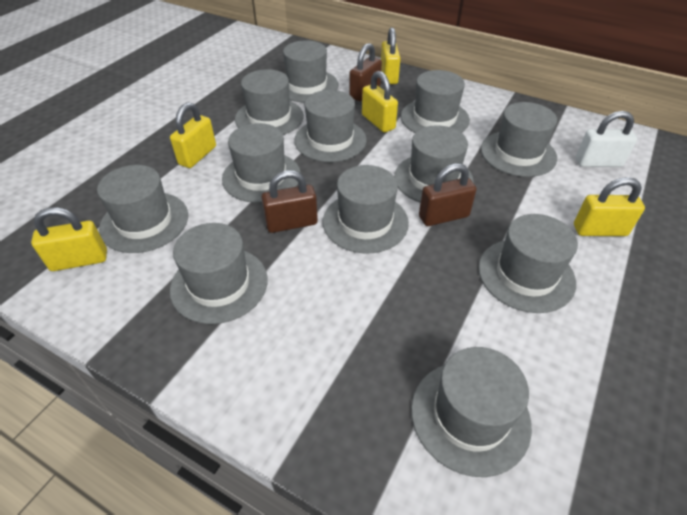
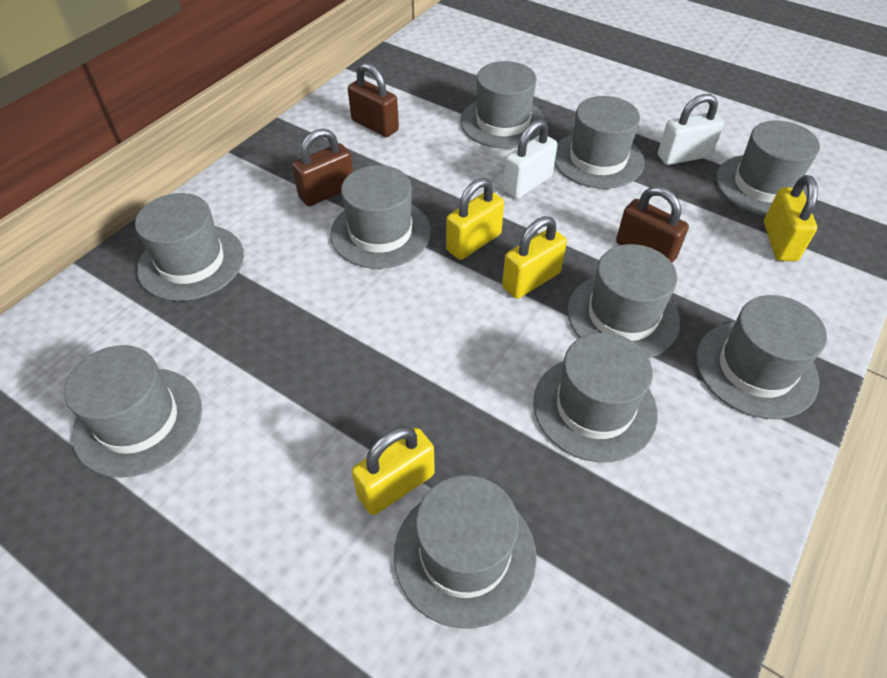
grey hat: 12 -> 10
white padlock: 1 -> 2
yellow padlock: 5 -> 4

